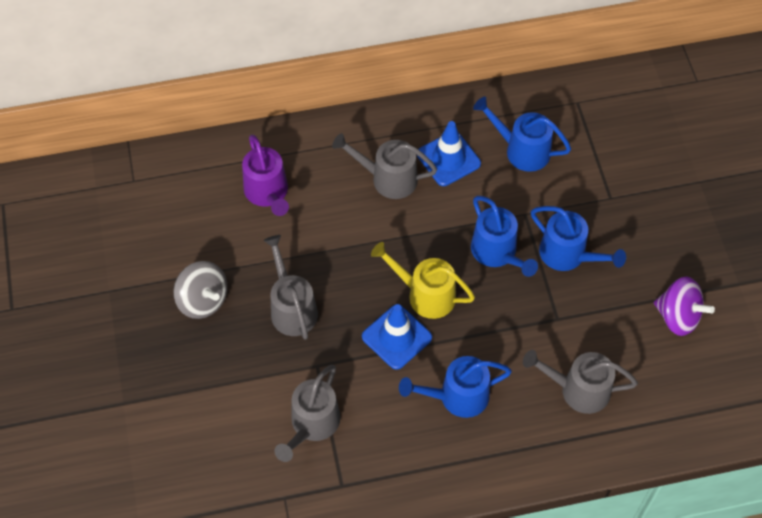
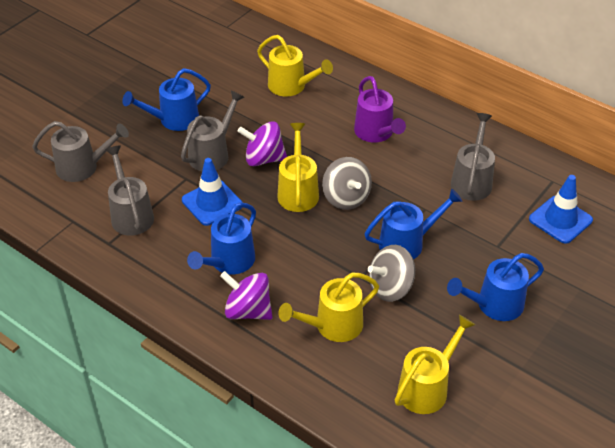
grey spinning top: 1 -> 2
purple spinning top: 1 -> 2
yellow watering can: 1 -> 4

